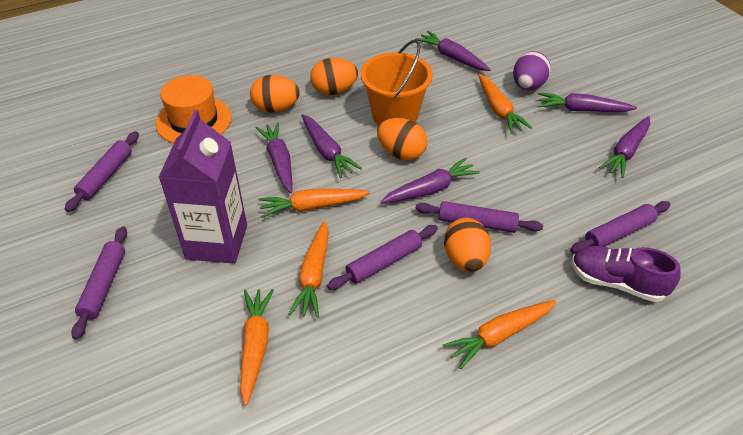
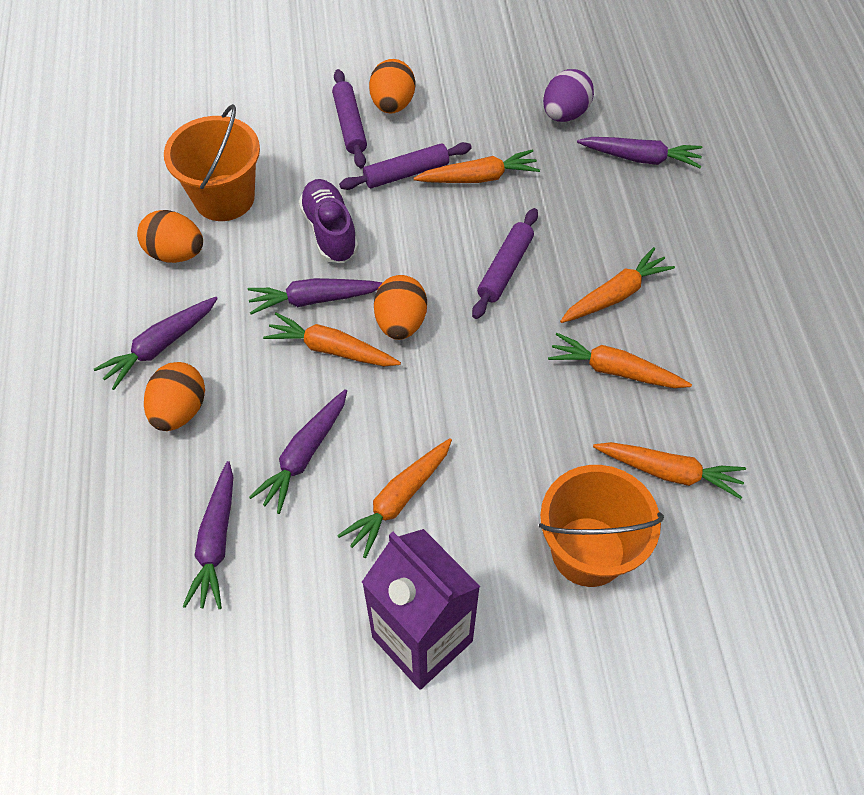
orange bucket: 1 -> 2
orange carrot: 5 -> 6
orange hat: 1 -> 0
purple carrot: 6 -> 5
purple rolling pin: 5 -> 3

